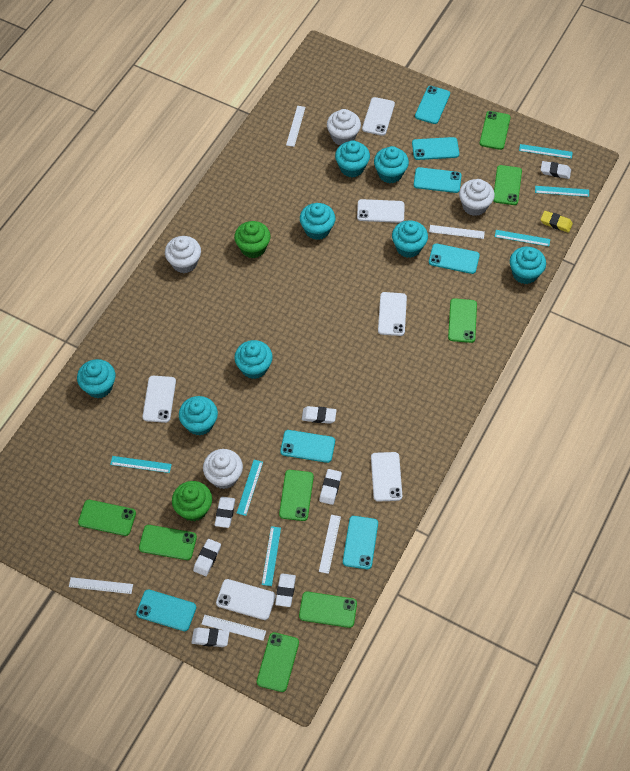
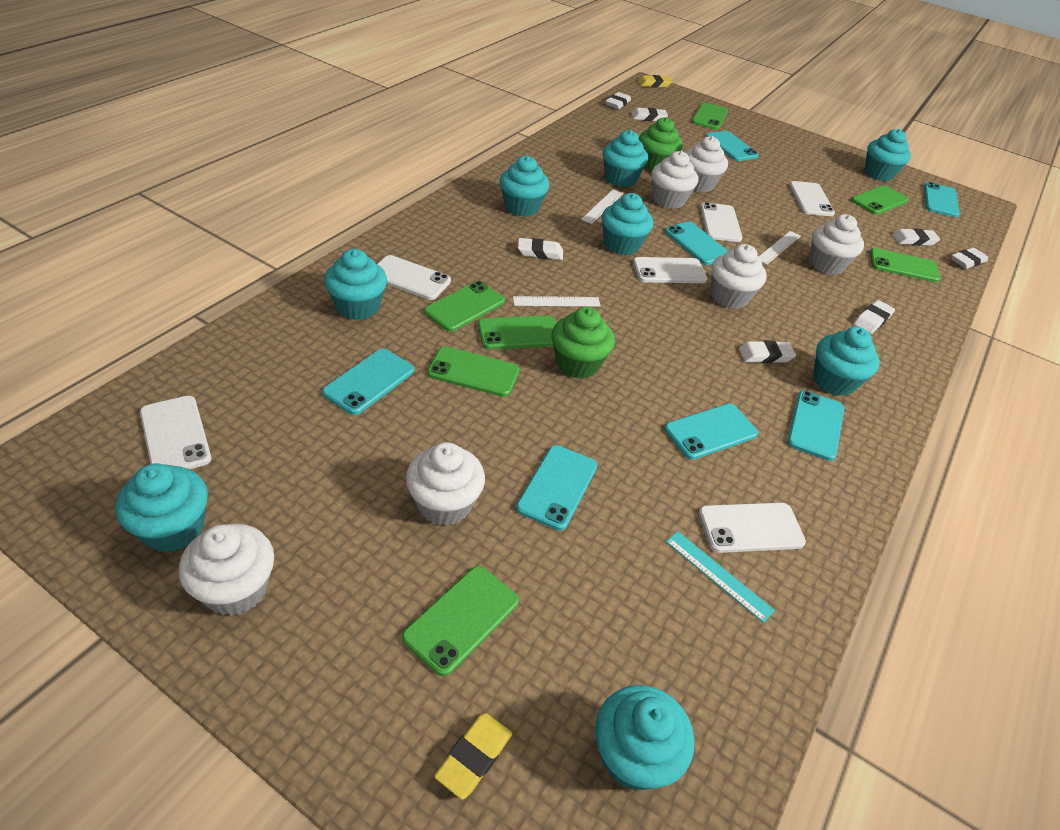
green phone: 8 -> 7
turquoise ruler: 6 -> 1
white cupcake: 4 -> 6
white ruler: 5 -> 3
yellow eraser: 1 -> 2

